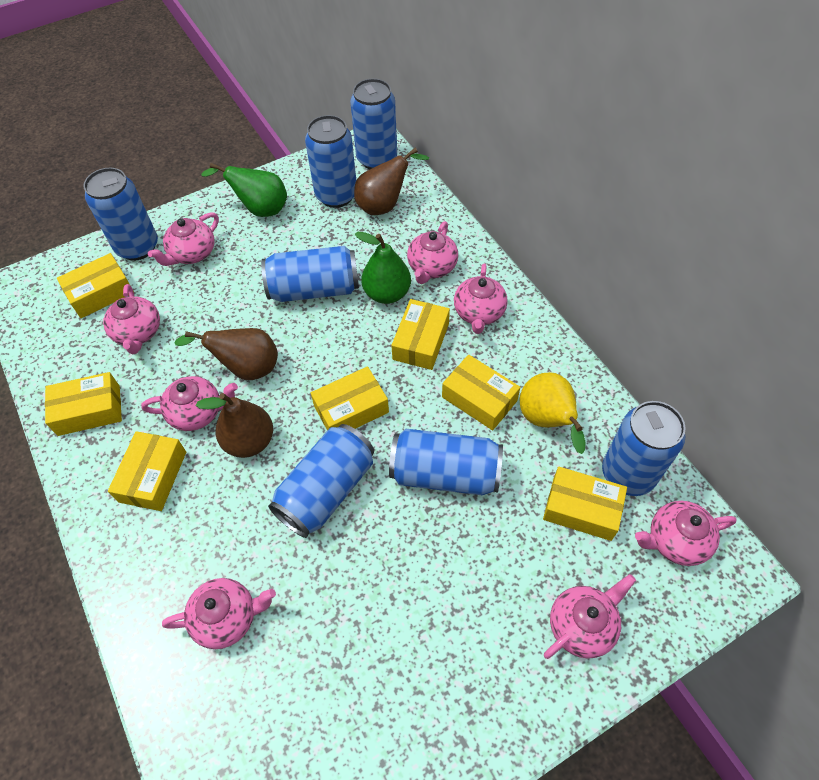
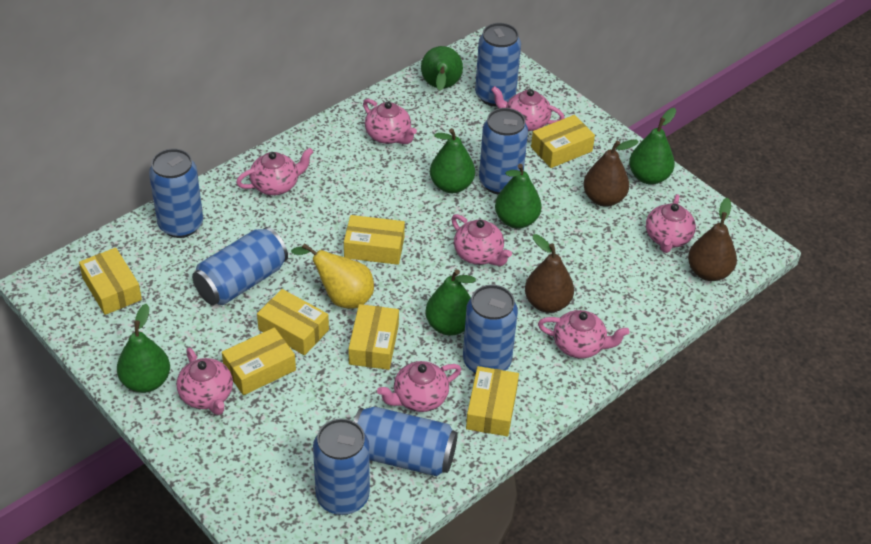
green pear: 2 -> 6

